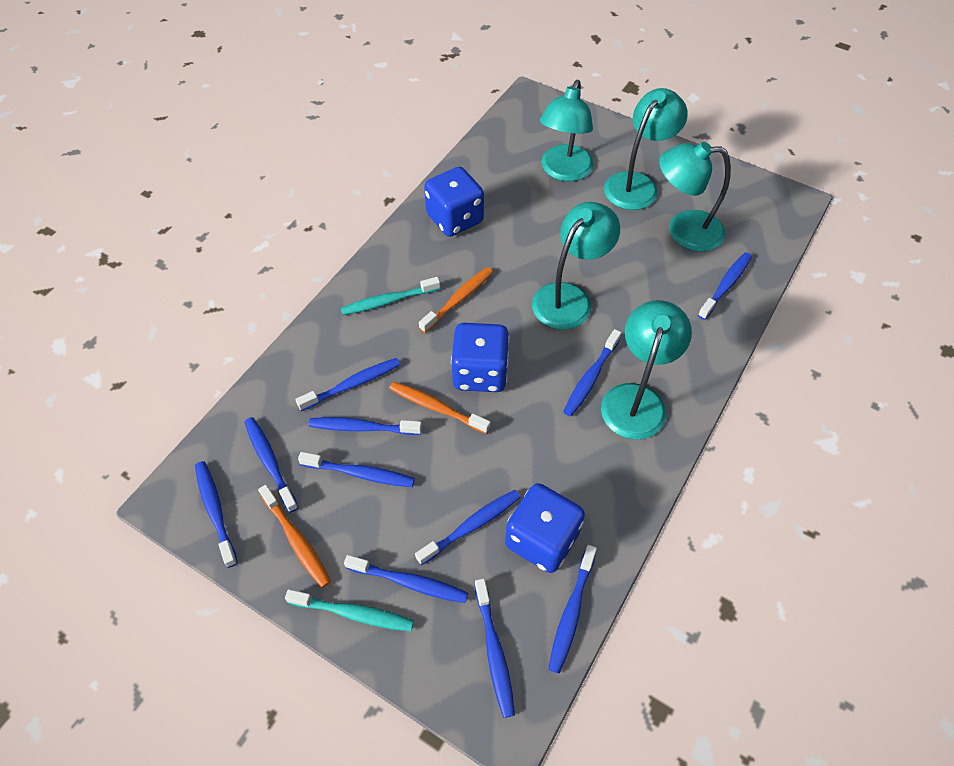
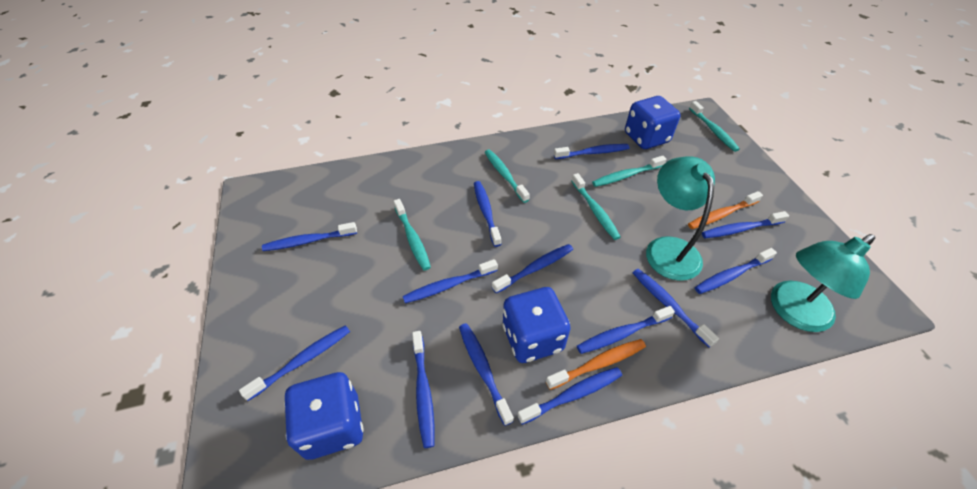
blue toothbrush: 11 -> 13
orange toothbrush: 3 -> 2
turquoise lamp: 5 -> 2
turquoise toothbrush: 2 -> 5

